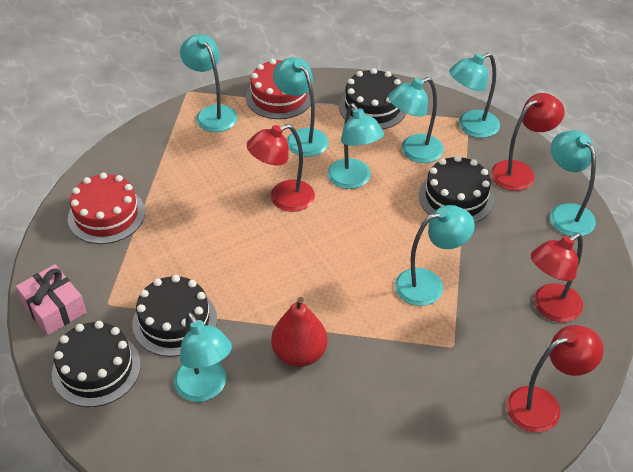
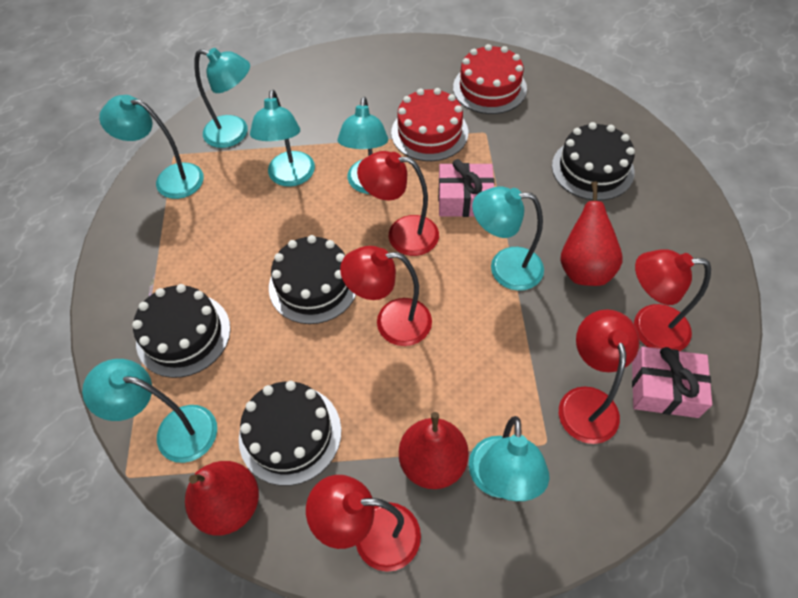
pink gift: 1 -> 2
red lamp: 4 -> 5
red pear: 1 -> 3
turquoise lamp: 8 -> 7

